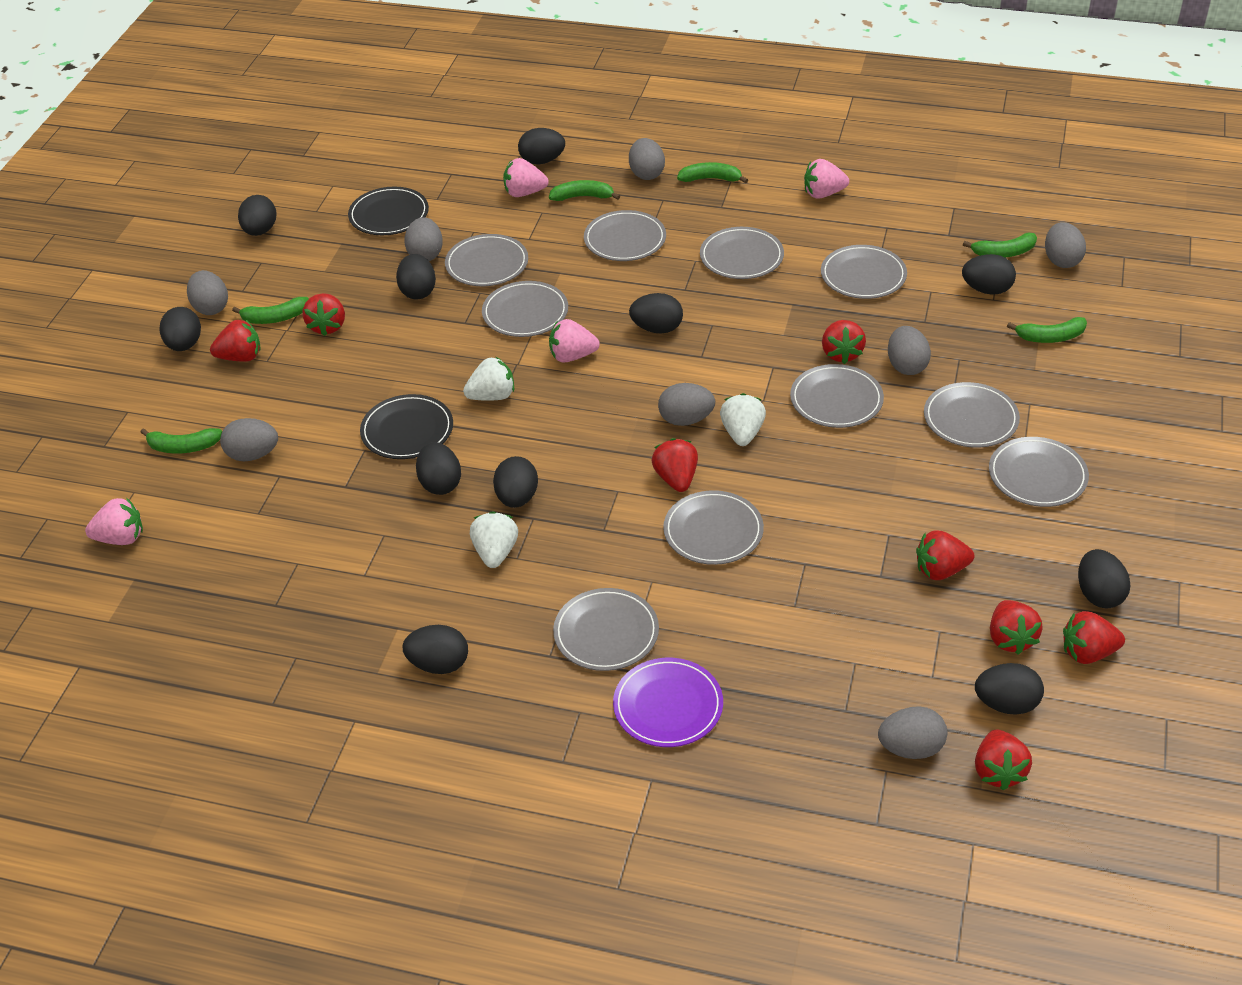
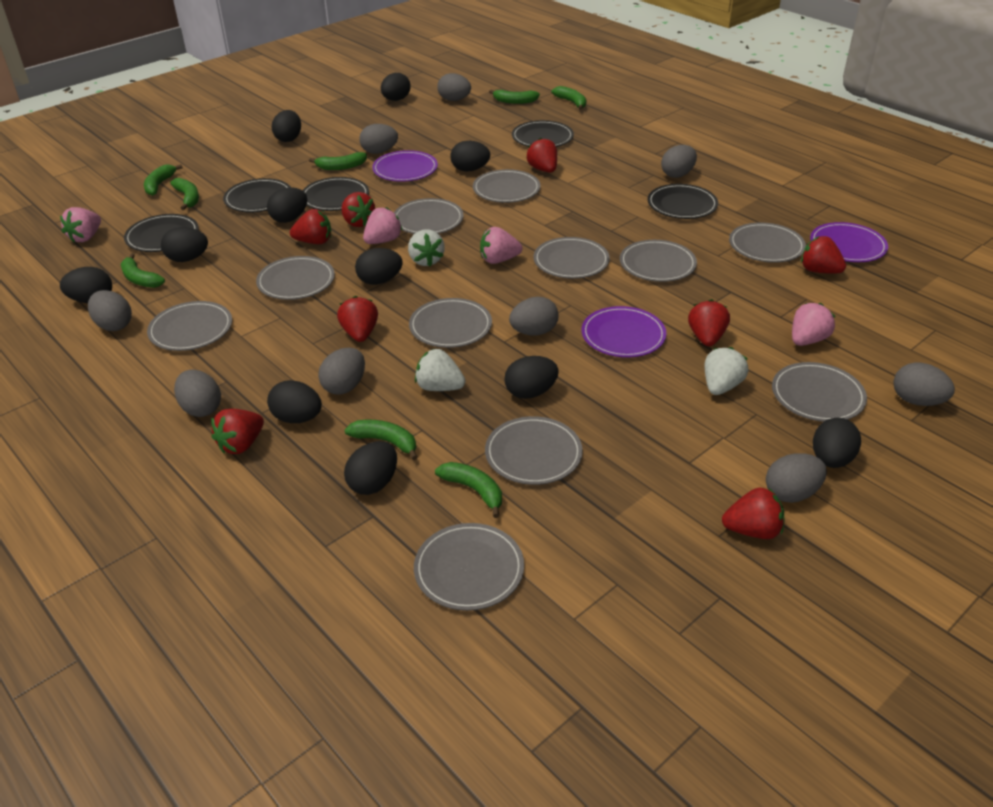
black plate: 2 -> 5
green banana: 6 -> 8
grey egg: 8 -> 9
grey plate: 10 -> 11
purple plate: 1 -> 3

